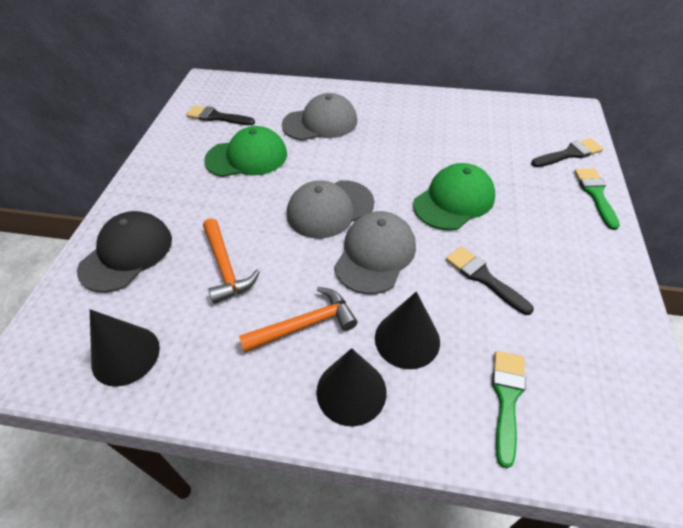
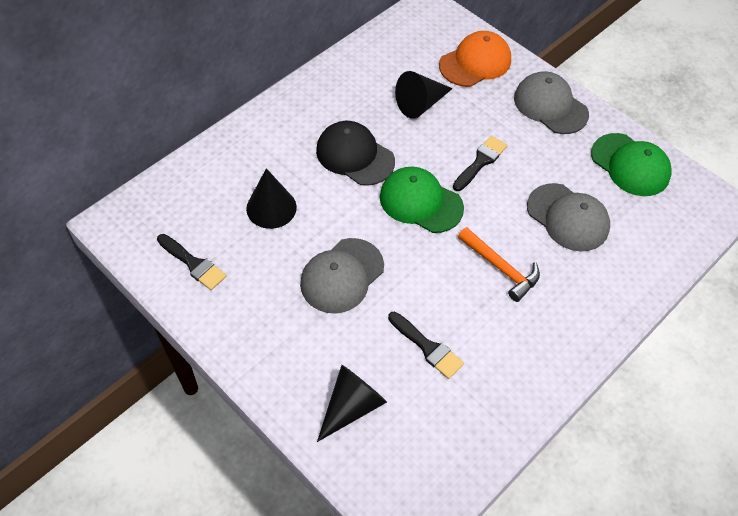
green brush: 2 -> 0
orange cap: 0 -> 1
orange hammer: 2 -> 1

